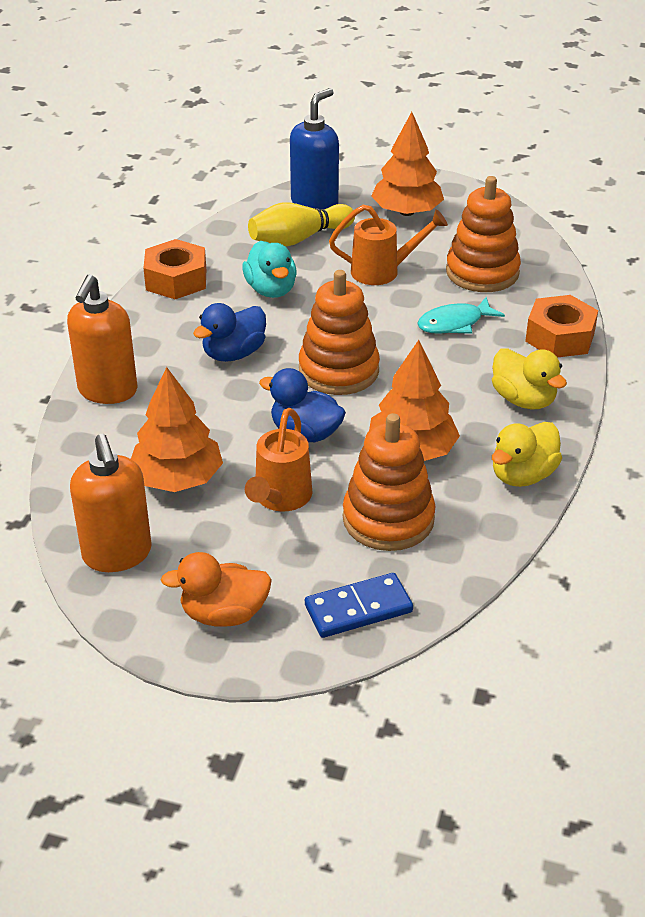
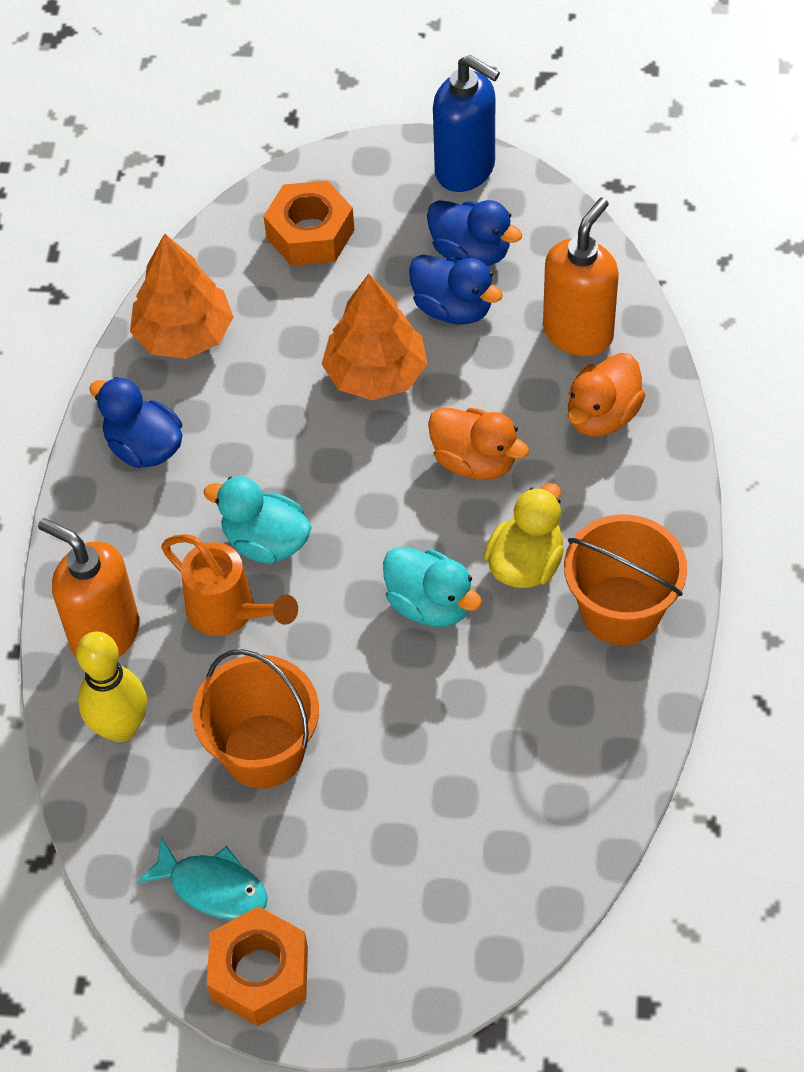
blue domino: 1 -> 0
blue duck: 2 -> 3
orange bucket: 0 -> 2
orange duck: 1 -> 2
orange stacking toy: 3 -> 0
orange tree: 3 -> 2
orange watering can: 2 -> 1
turquoise duck: 1 -> 2
yellow duck: 2 -> 1

